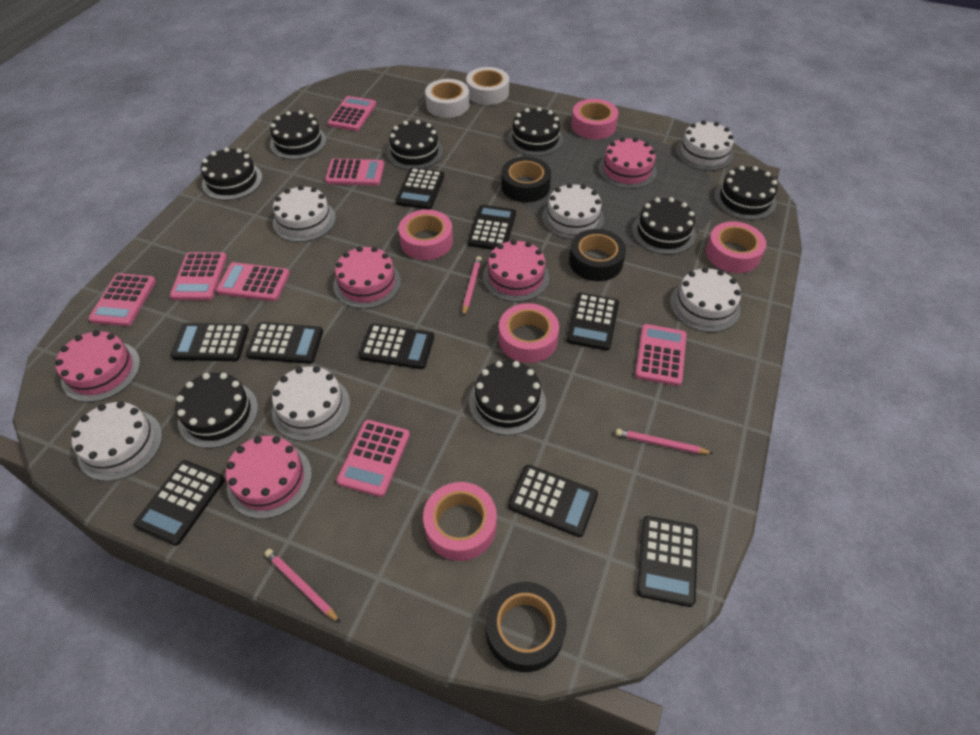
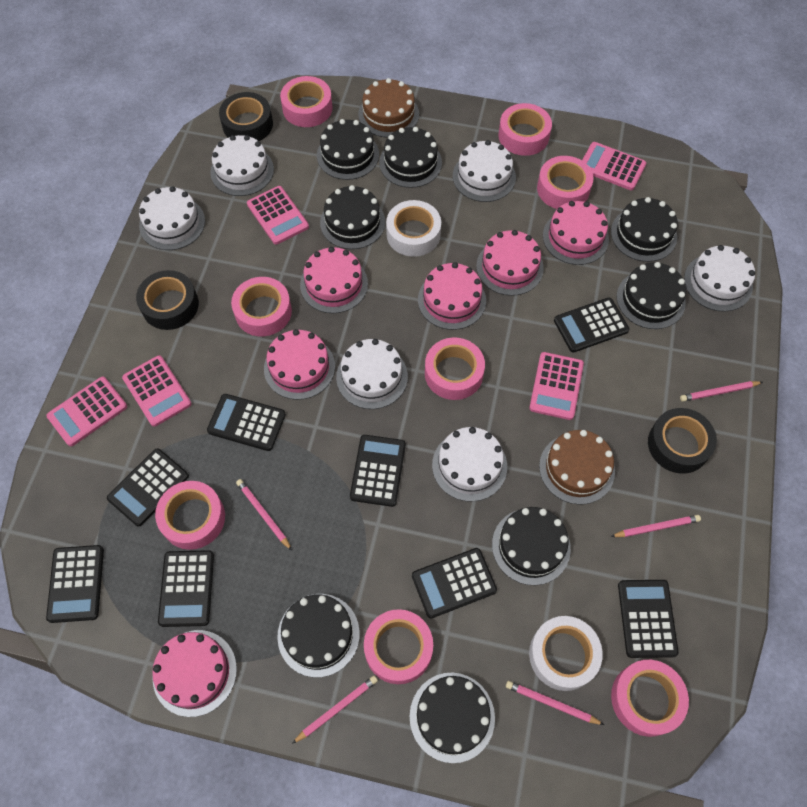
black calculator: 9 -> 8
brown cake: 0 -> 2
pink cake: 5 -> 6
pink calculator: 7 -> 5
pink pencil: 3 -> 5
pink tape: 5 -> 8

